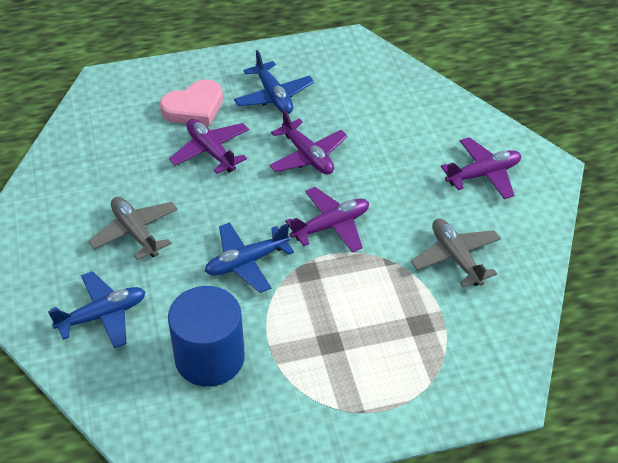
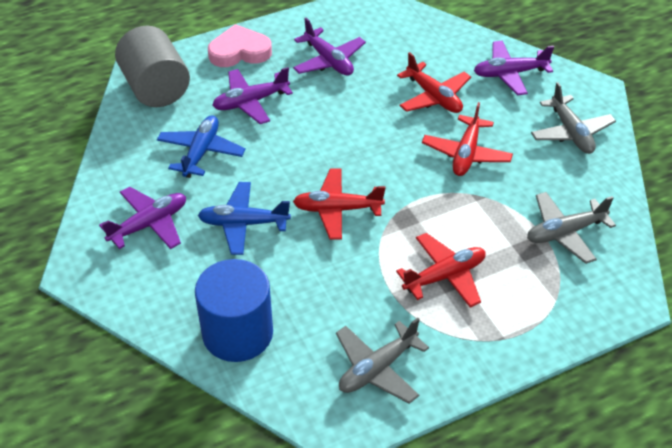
blue plane: 3 -> 2
grey cylinder: 0 -> 1
grey plane: 2 -> 3
red plane: 0 -> 4

